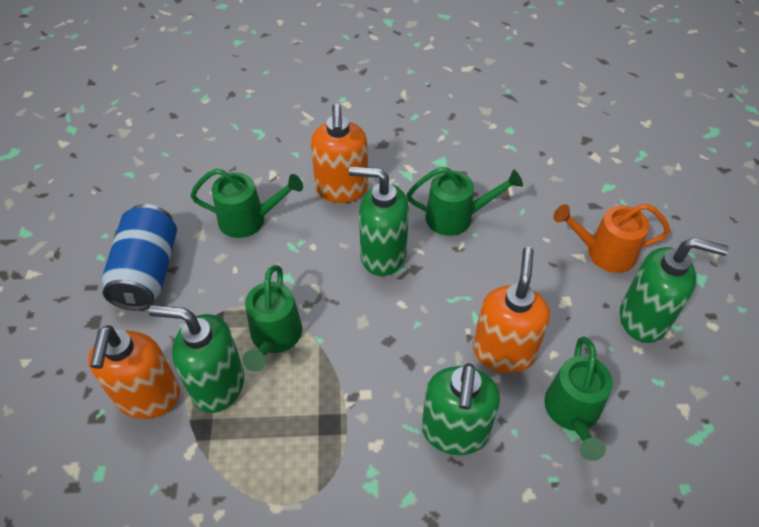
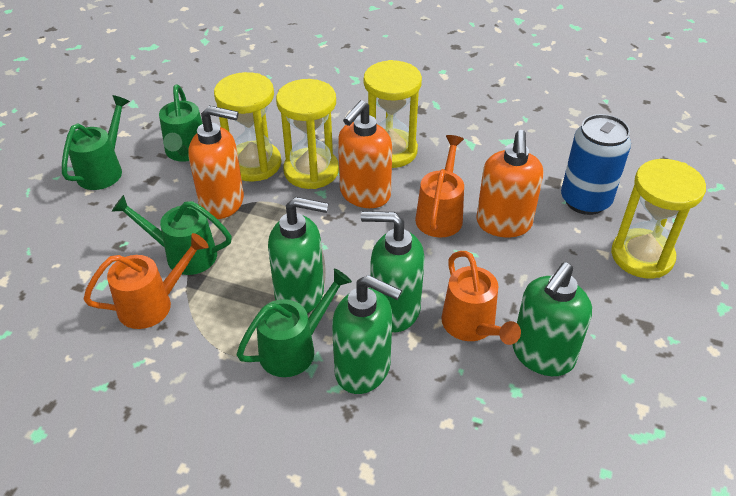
orange watering can: 1 -> 3
yellow hourglass: 0 -> 4

